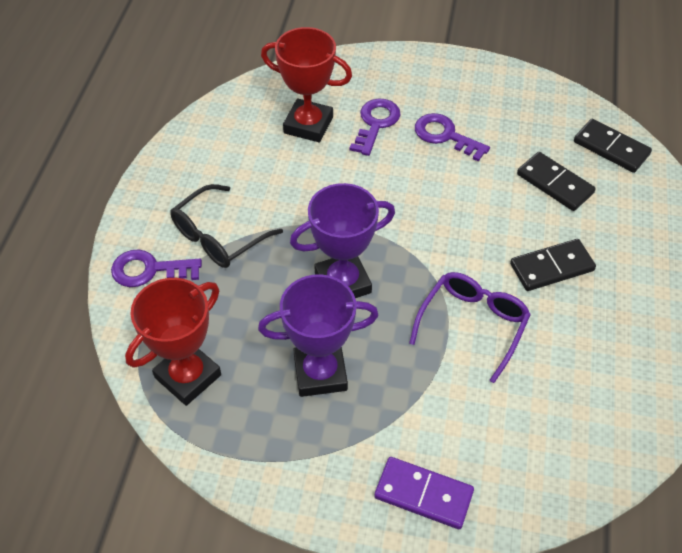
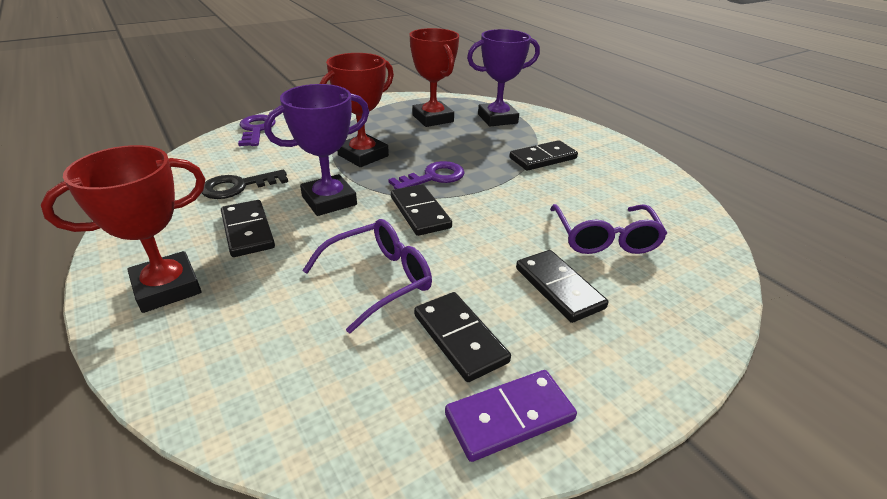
black domino: 3 -> 5
black glasses: 1 -> 0
black key: 0 -> 1
purple glasses: 1 -> 2
purple key: 3 -> 2
red trophy: 2 -> 3

